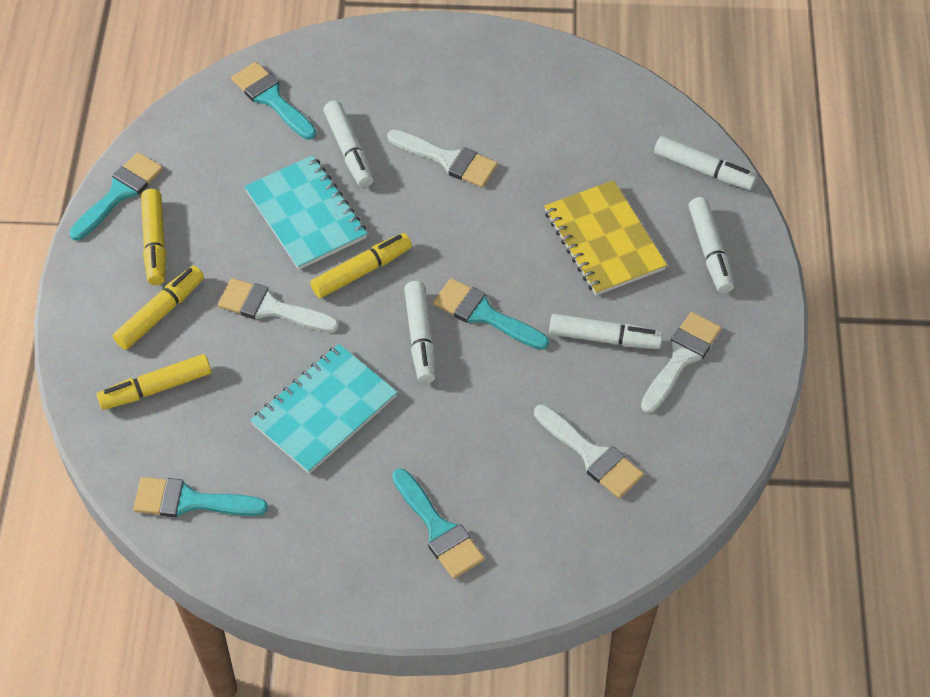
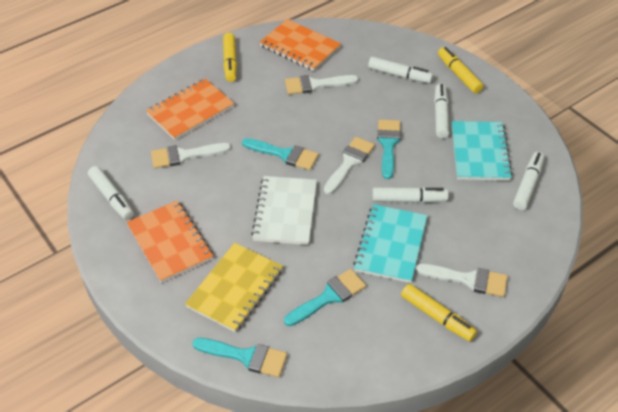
orange notebook: 0 -> 3
turquoise brush: 5 -> 4
white notebook: 0 -> 1
yellow marker: 4 -> 3

